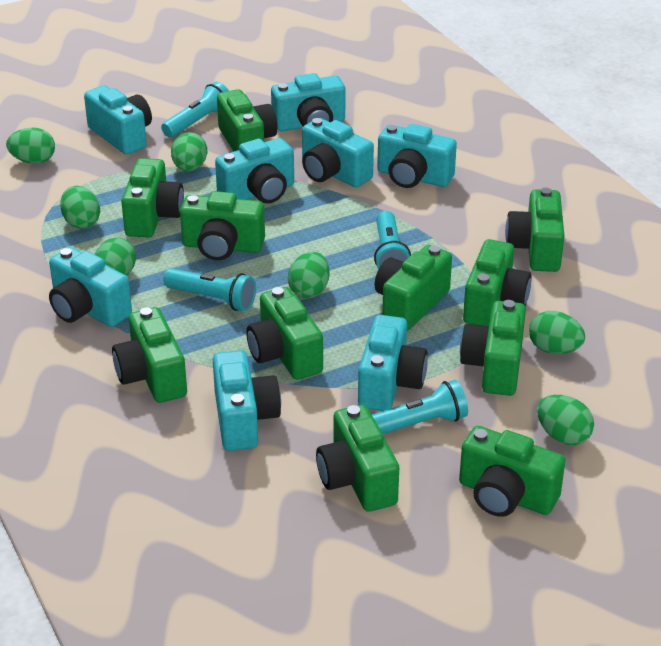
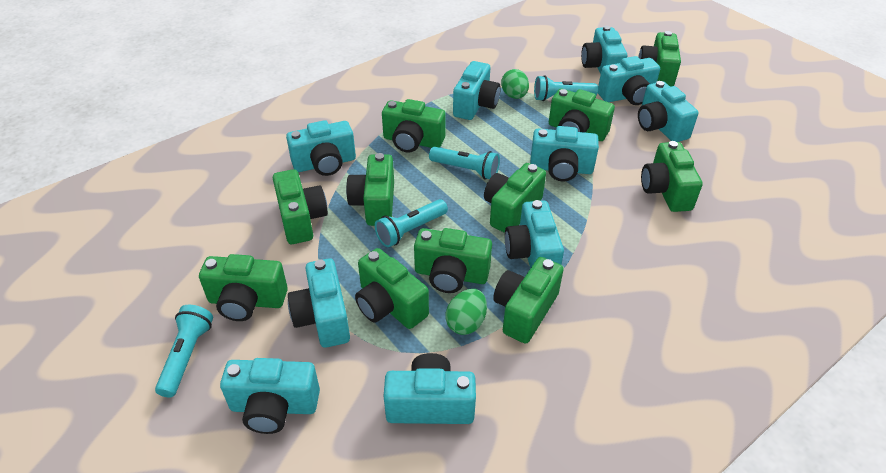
green egg: 7 -> 2
turquoise camera: 8 -> 10

